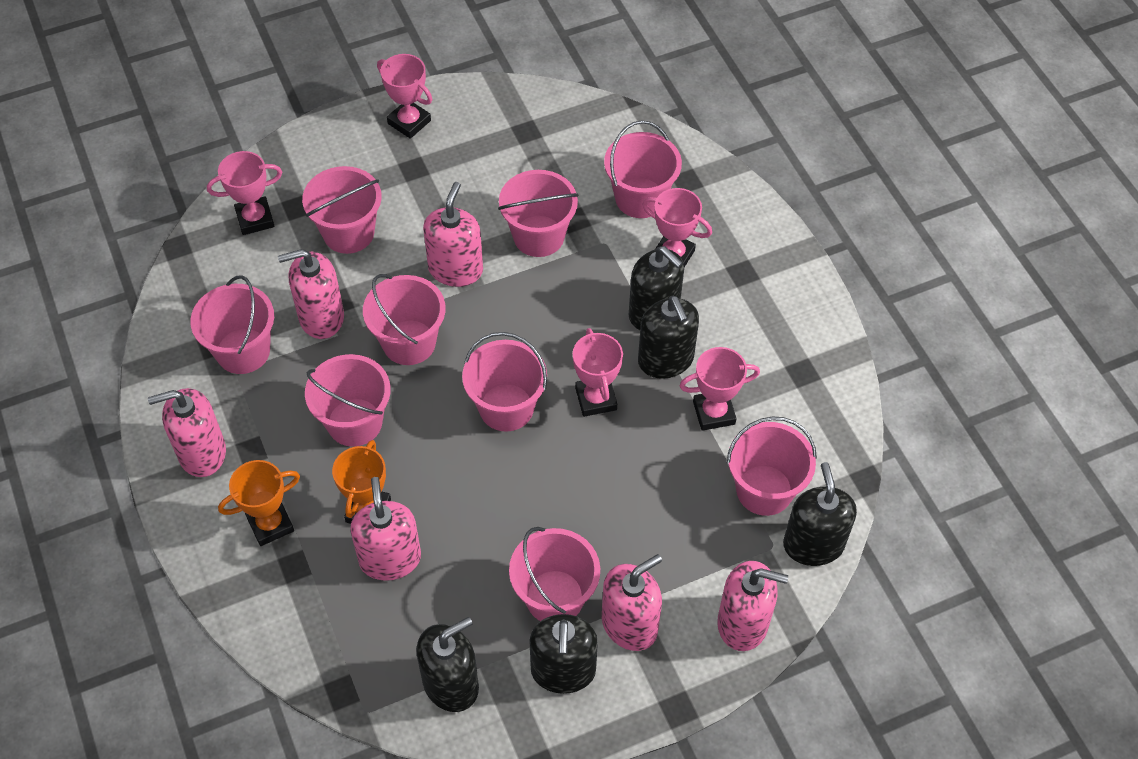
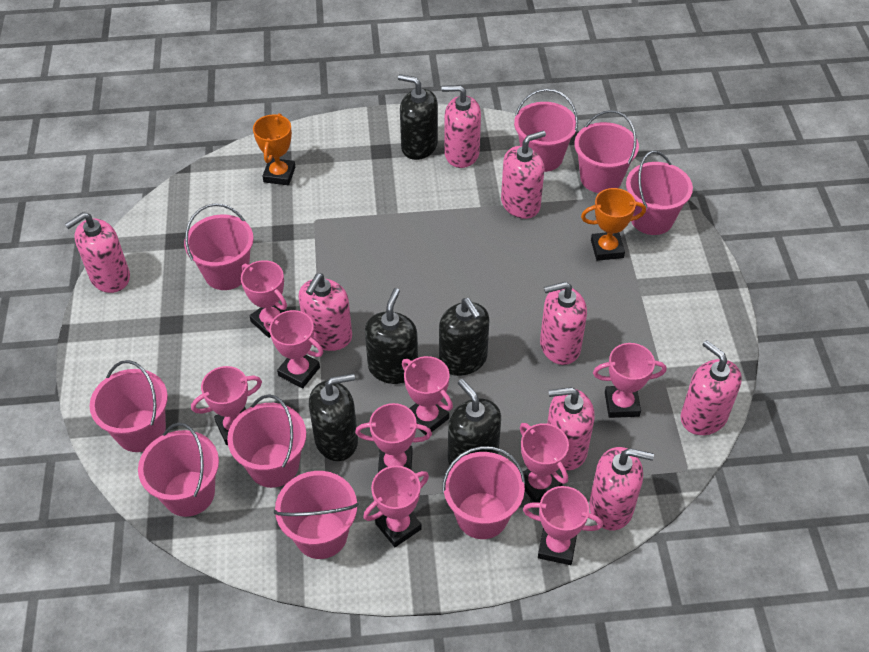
pink soap dispenser: 6 -> 8
pink trophy: 5 -> 9

